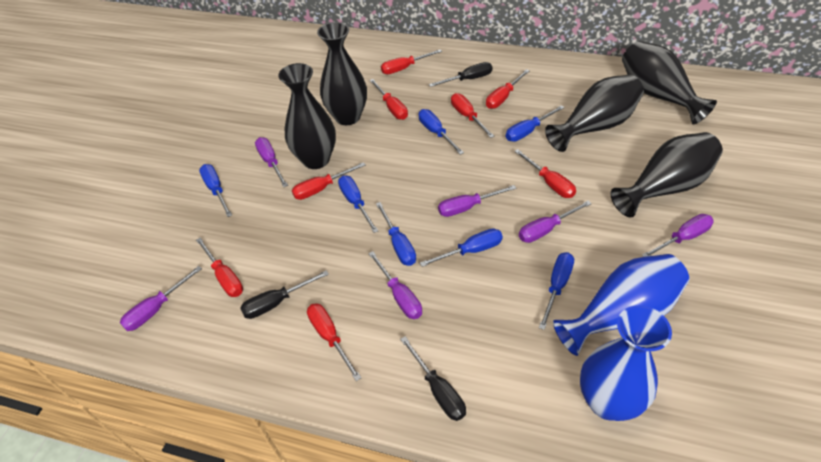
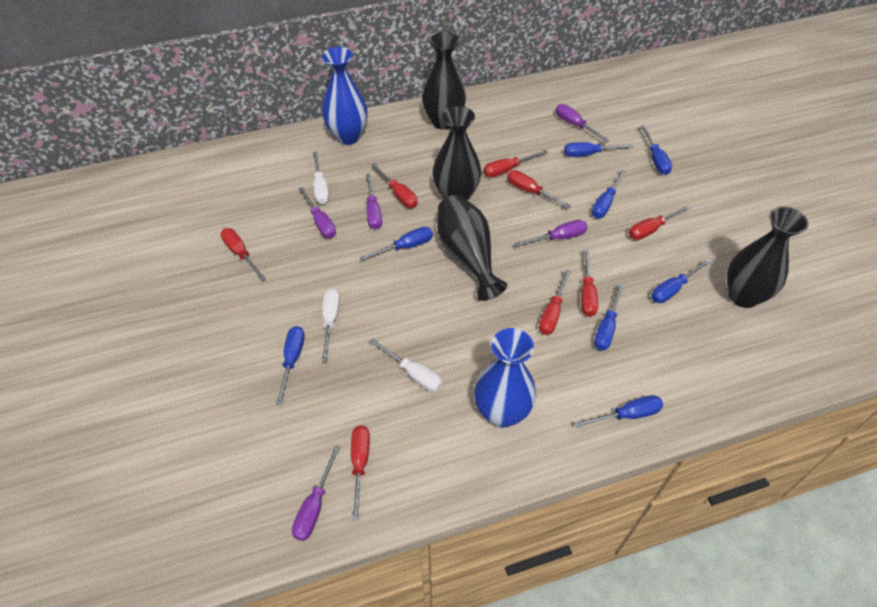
black screwdriver: 3 -> 0
black vase: 5 -> 4
blue screwdriver: 7 -> 8
purple screwdriver: 6 -> 5
white screwdriver: 0 -> 3

